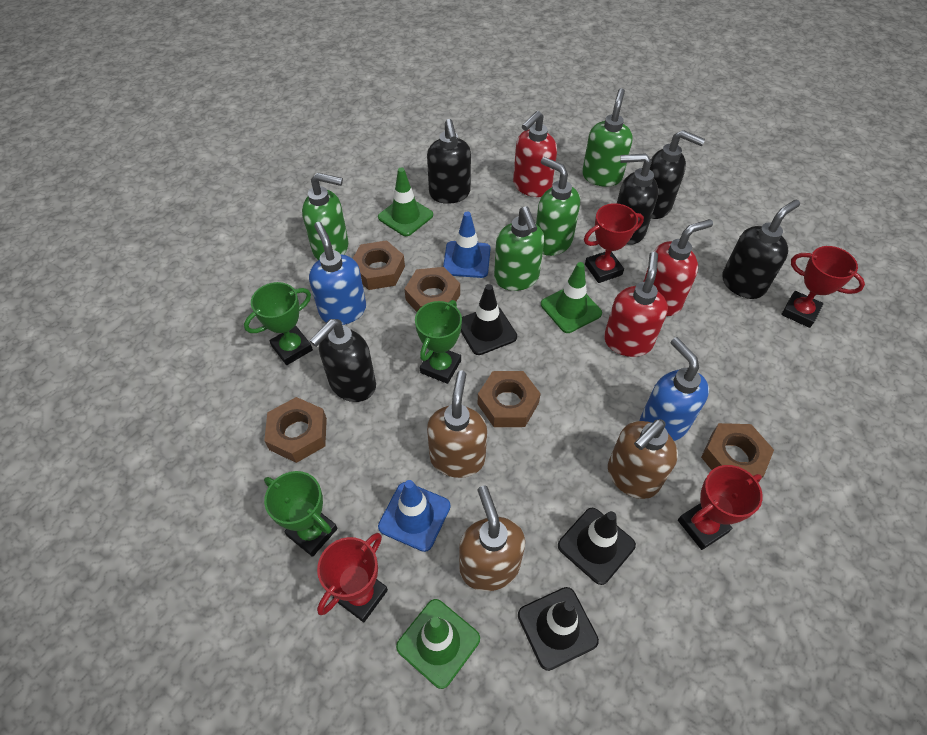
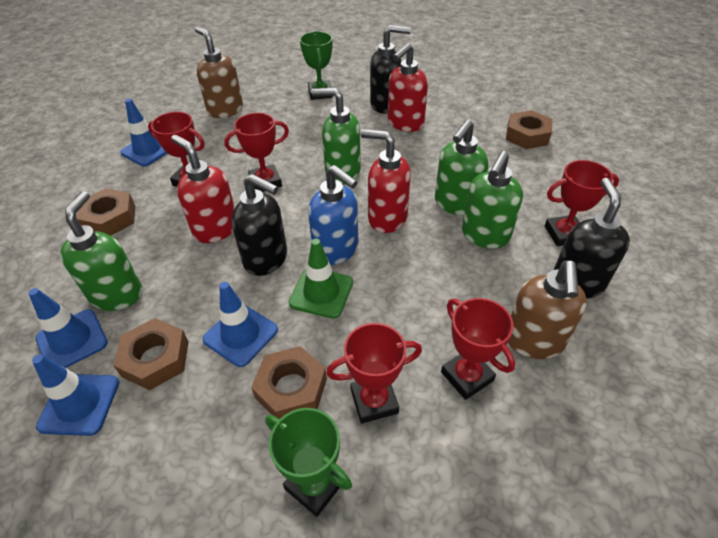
black soap dispenser: 5 -> 3
black traffic cone: 3 -> 0
blue soap dispenser: 2 -> 1
blue traffic cone: 2 -> 4
brown nut: 5 -> 4
brown soap dispenser: 3 -> 2
green traffic cone: 3 -> 1
green trophy: 3 -> 2
red trophy: 4 -> 5

